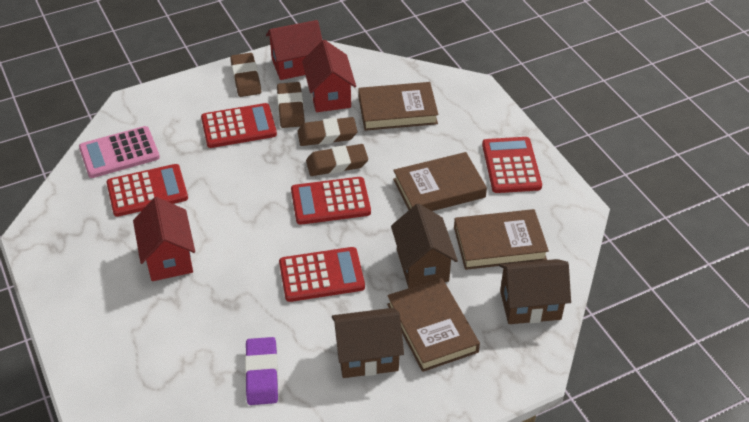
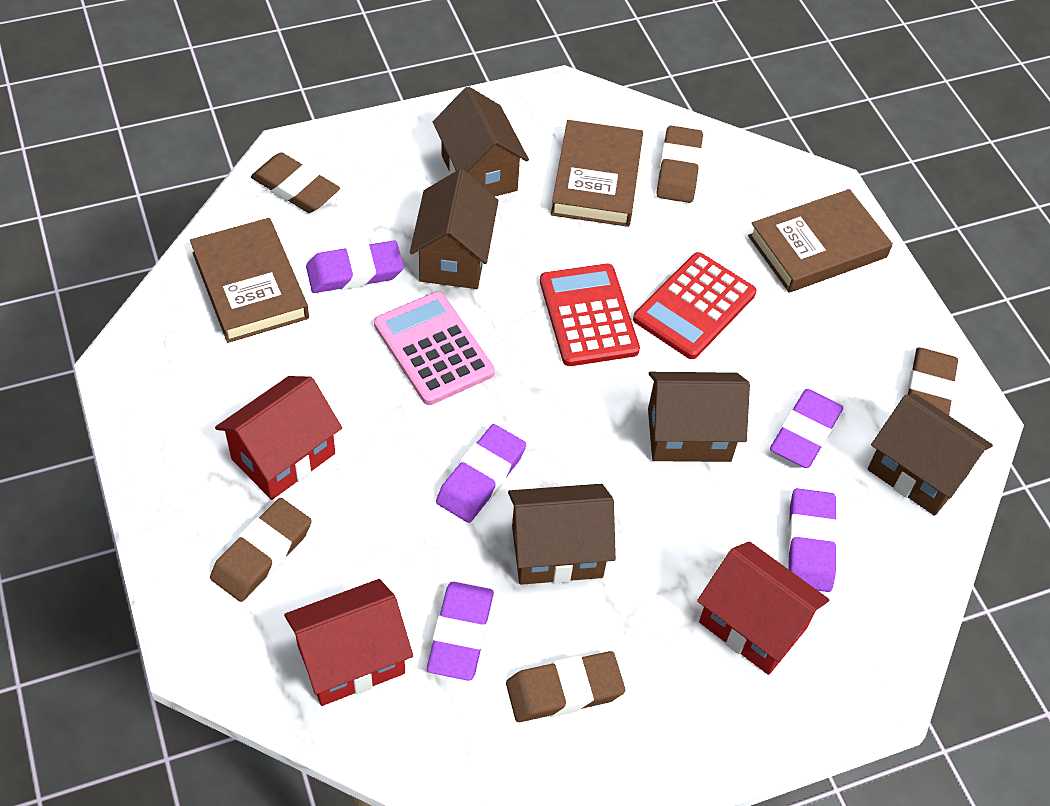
brown book: 4 -> 3
brown eraser: 4 -> 5
brown house: 3 -> 5
purple eraser: 1 -> 5
red calculator: 5 -> 2

